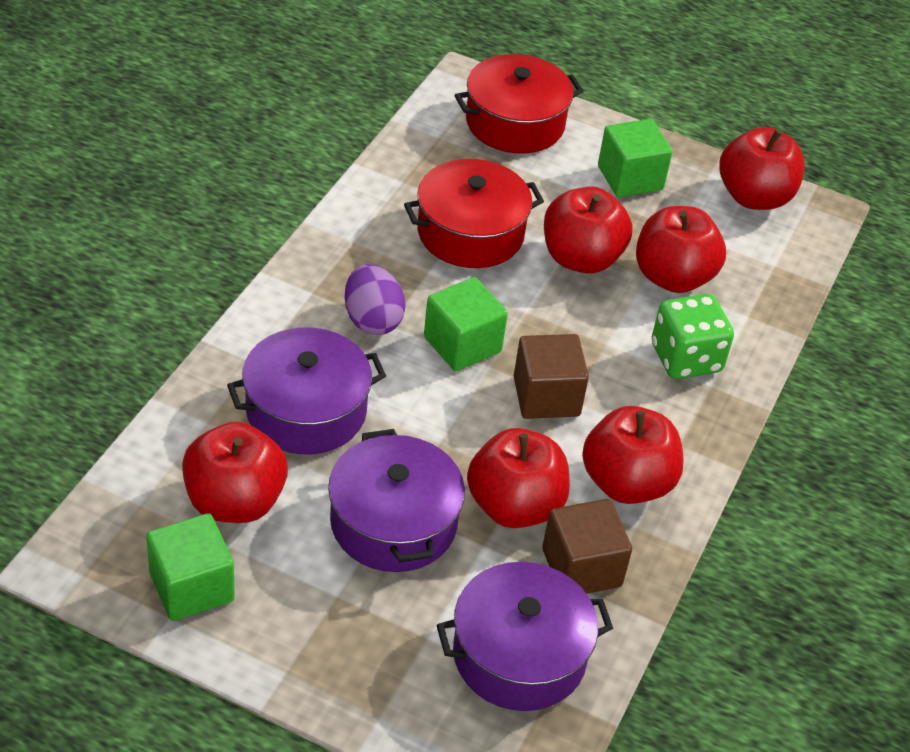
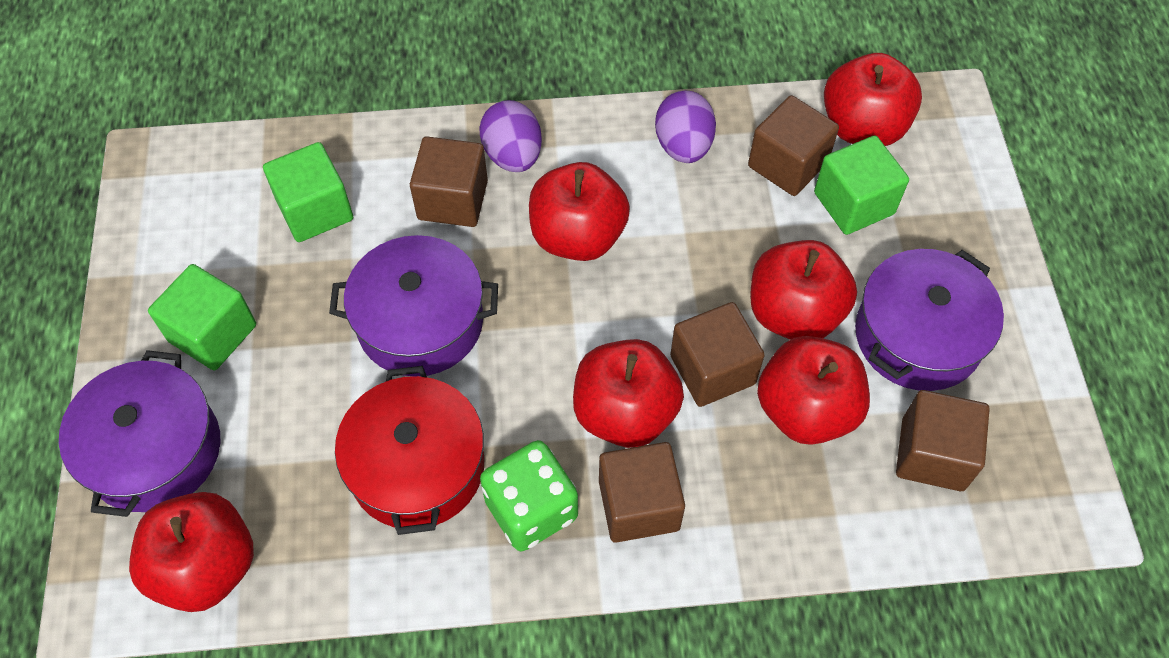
brown cube: 2 -> 5
purple egg: 1 -> 2
red pot: 2 -> 1

